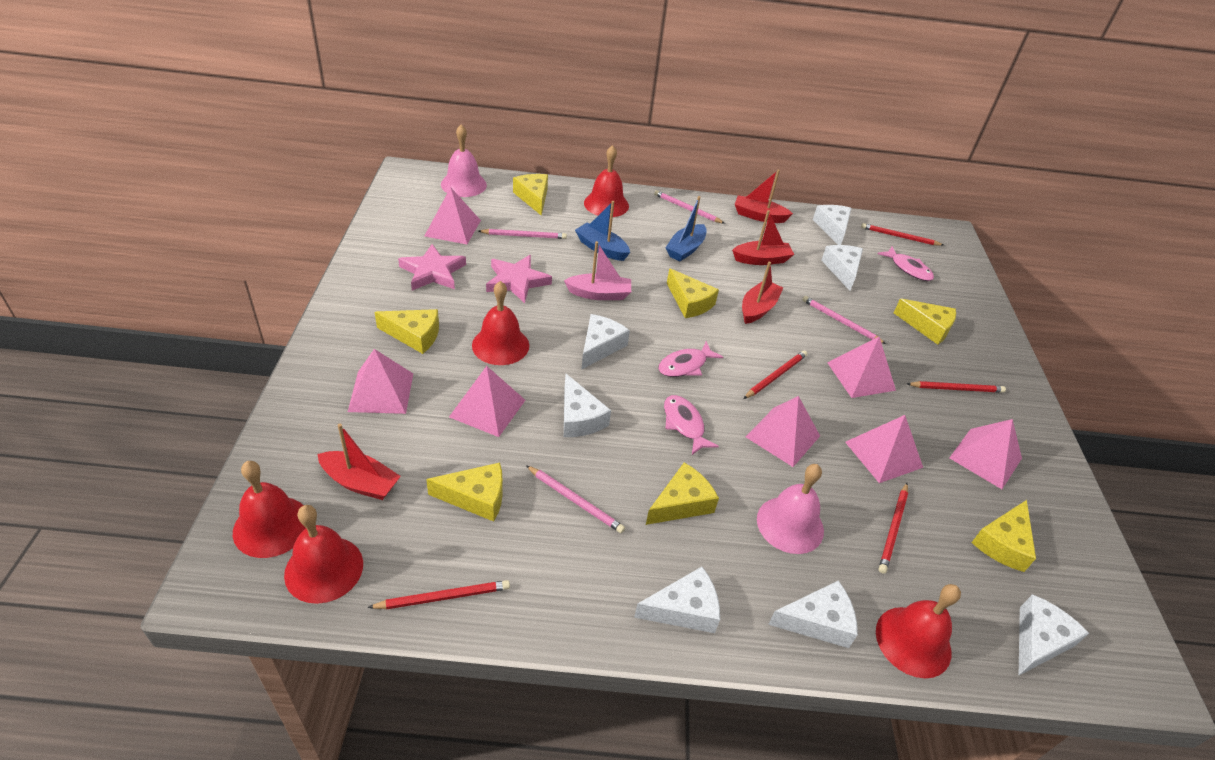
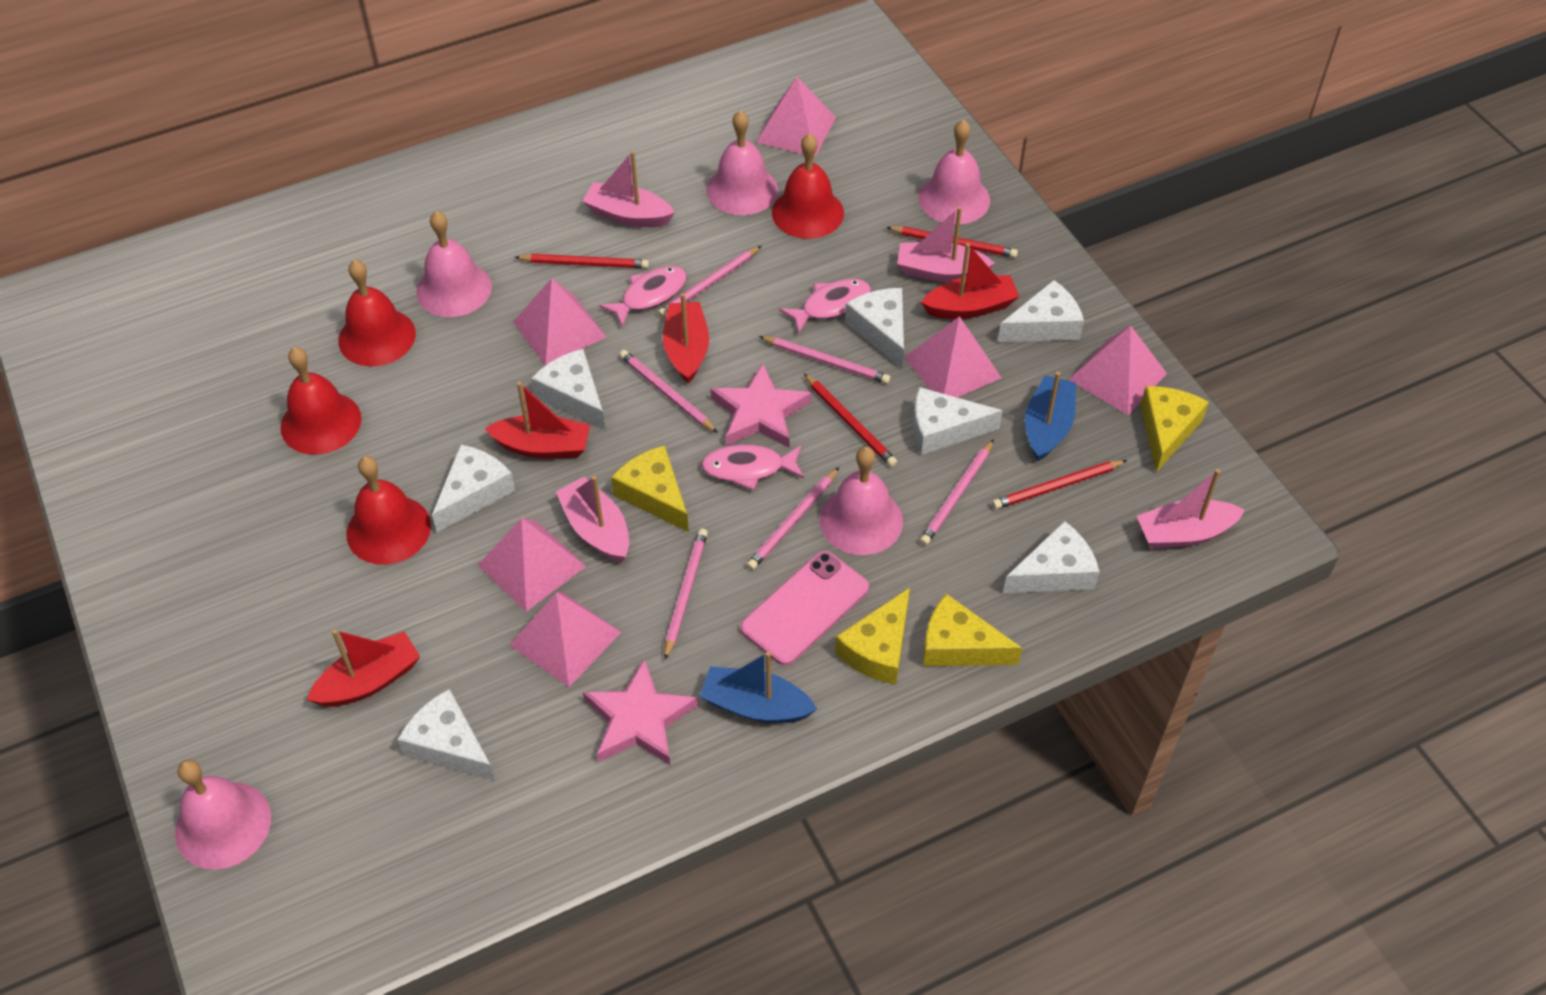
pink bell: 2 -> 5
pink boat: 1 -> 4
pink pencil: 4 -> 6
pink phone: 0 -> 1
pink pyramid: 7 -> 6
red bell: 5 -> 4
red pencil: 5 -> 4
yellow cheese: 7 -> 4

